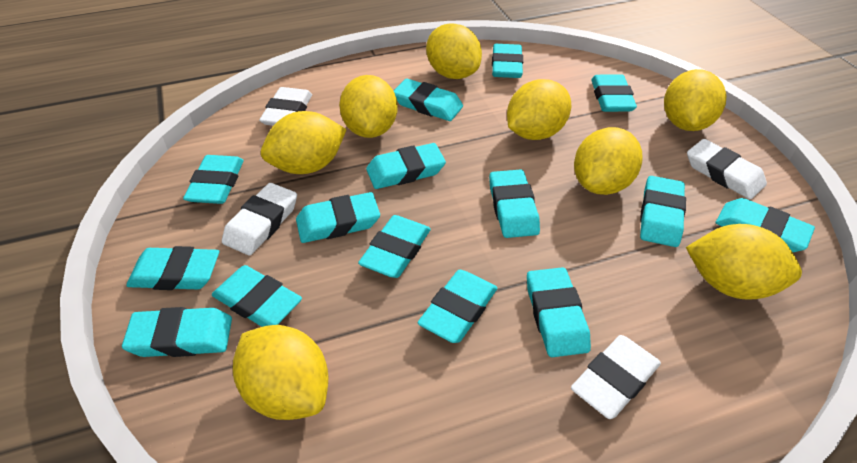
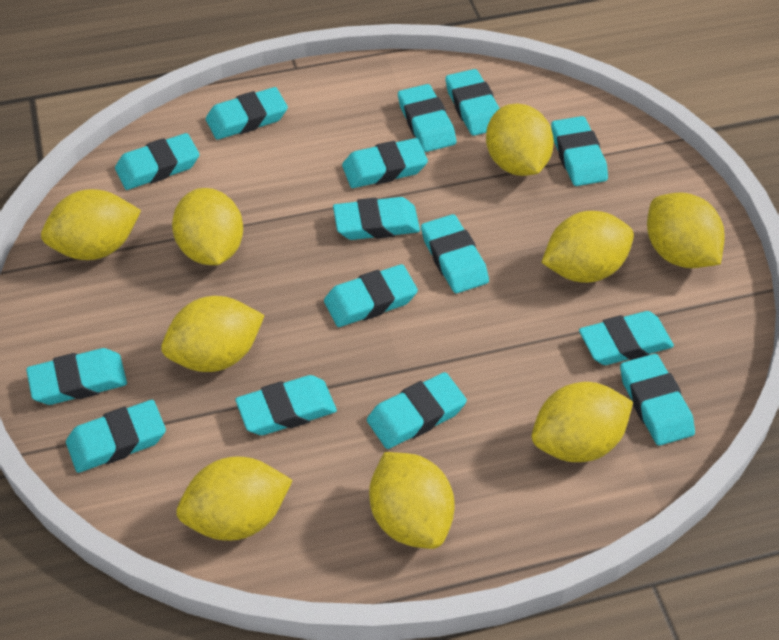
white eraser: 4 -> 0
yellow lemon: 8 -> 9

